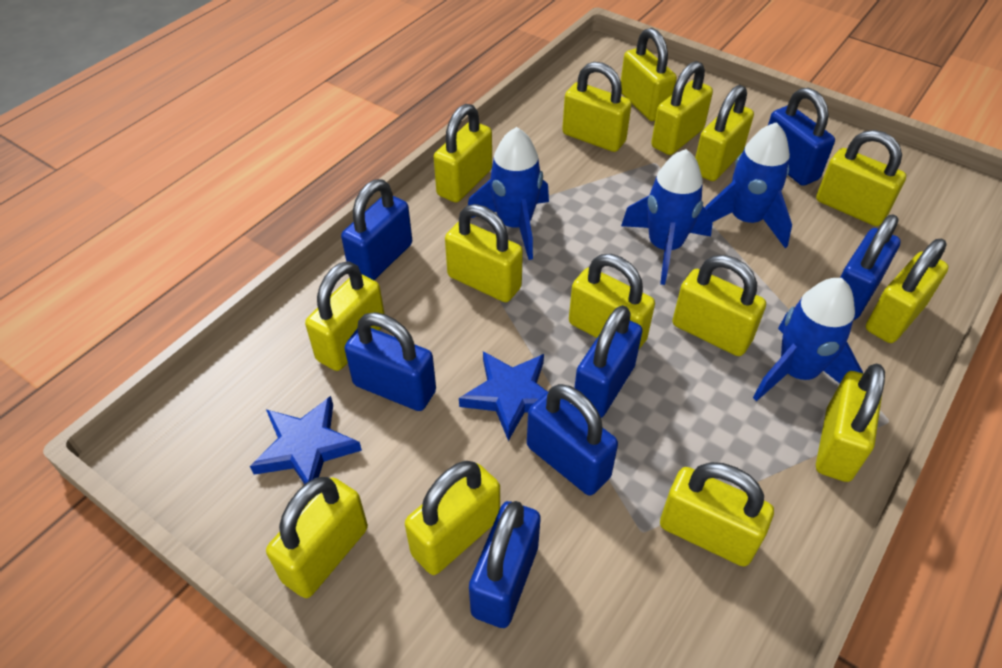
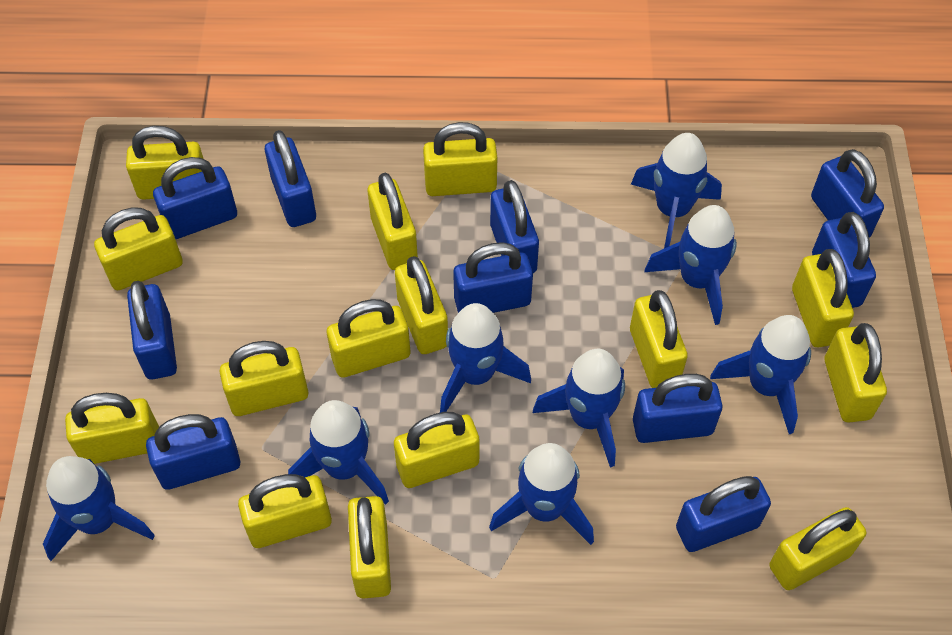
blue padlock: 7 -> 10
blue rocket: 4 -> 8
blue star: 2 -> 0

